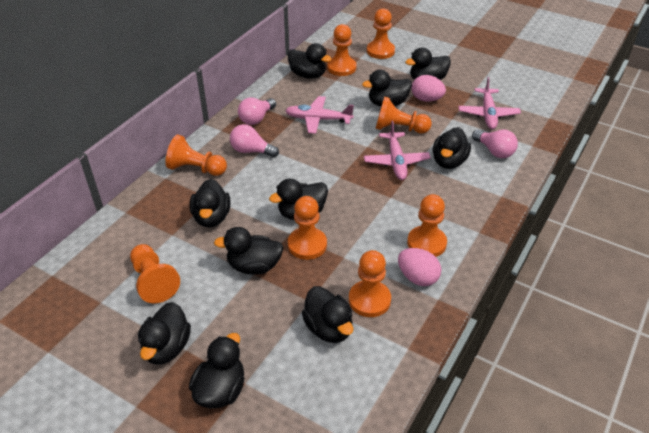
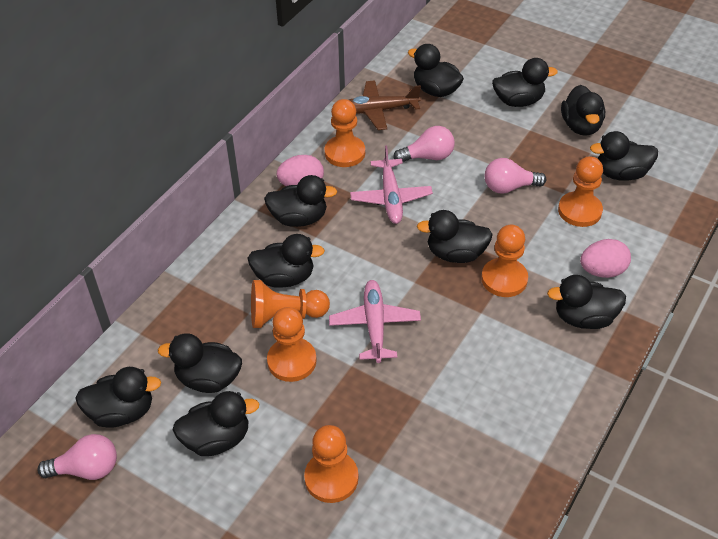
black duck: 10 -> 11
brown plane: 0 -> 1
orange pawn: 8 -> 6
pink plane: 3 -> 2

